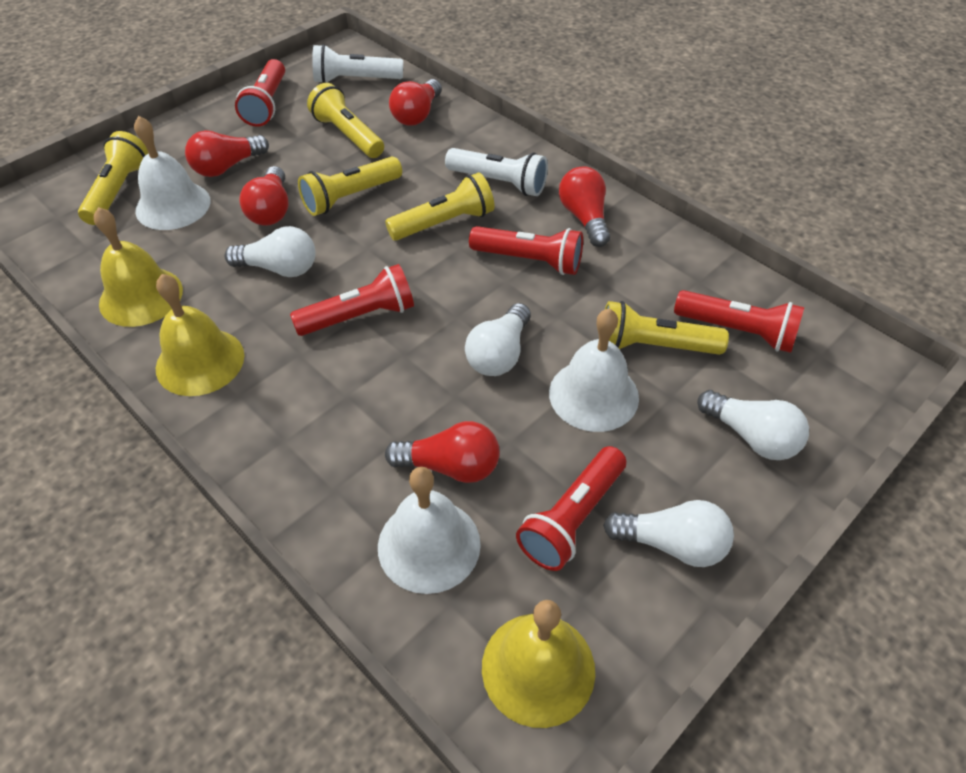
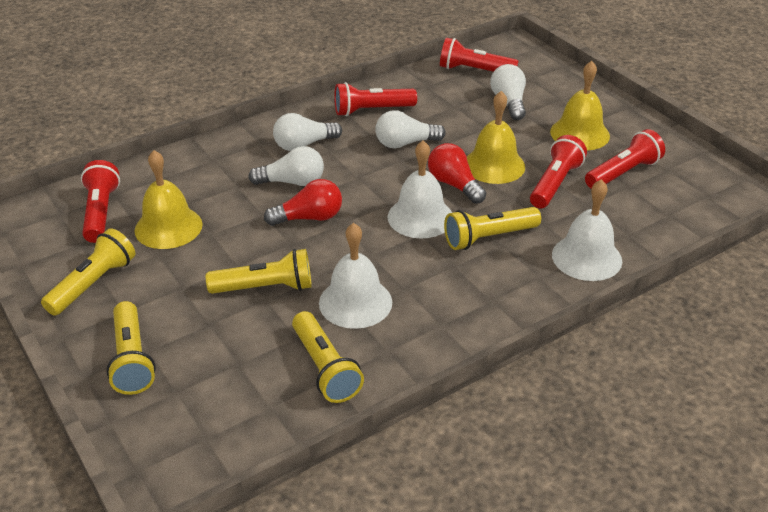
red light bulb: 5 -> 2
white flashlight: 2 -> 0

